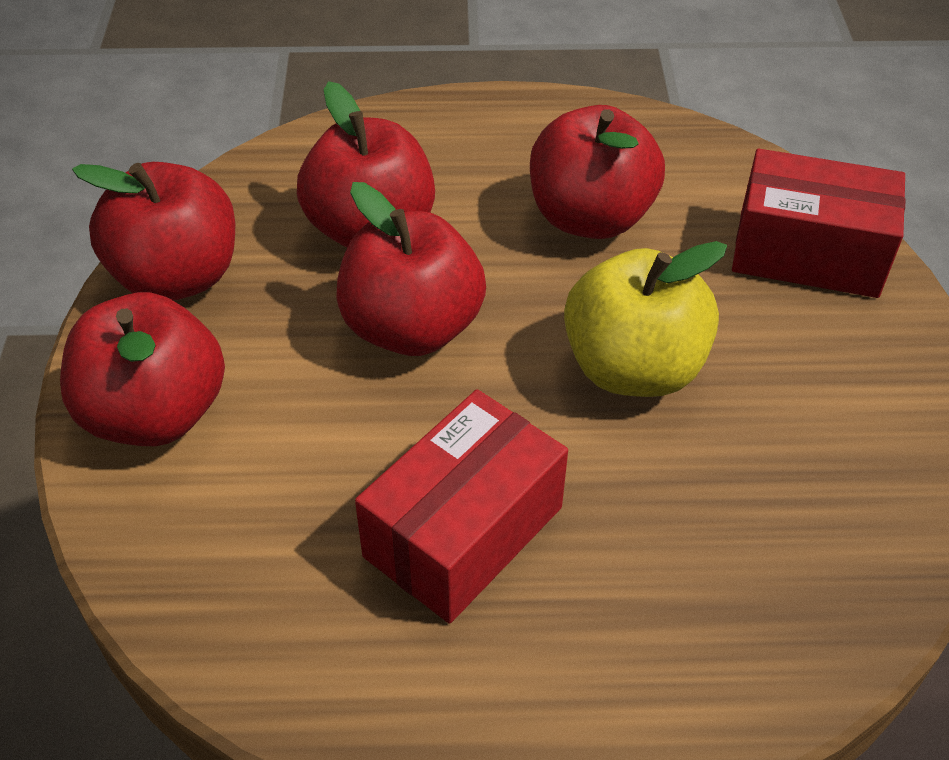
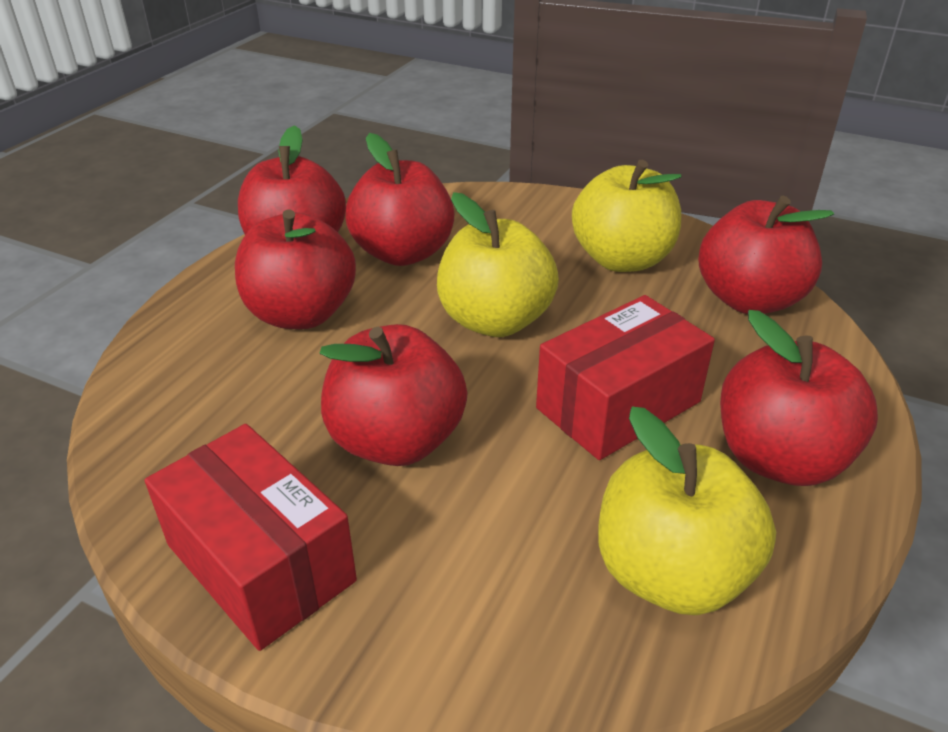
red apple: 5 -> 6
yellow apple: 1 -> 3

